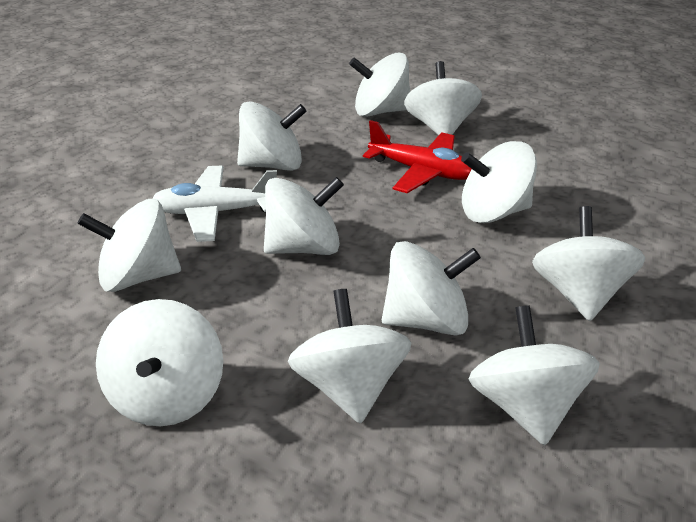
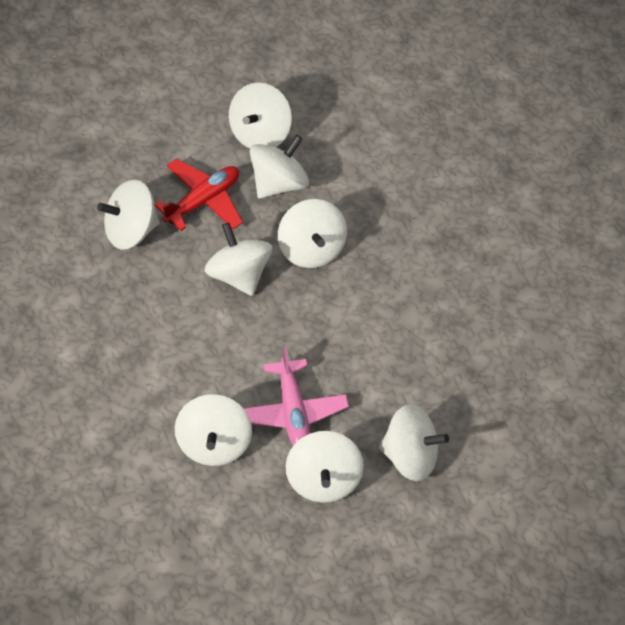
pink plane: 0 -> 1
white plane: 1 -> 0
white spinning top: 11 -> 8

